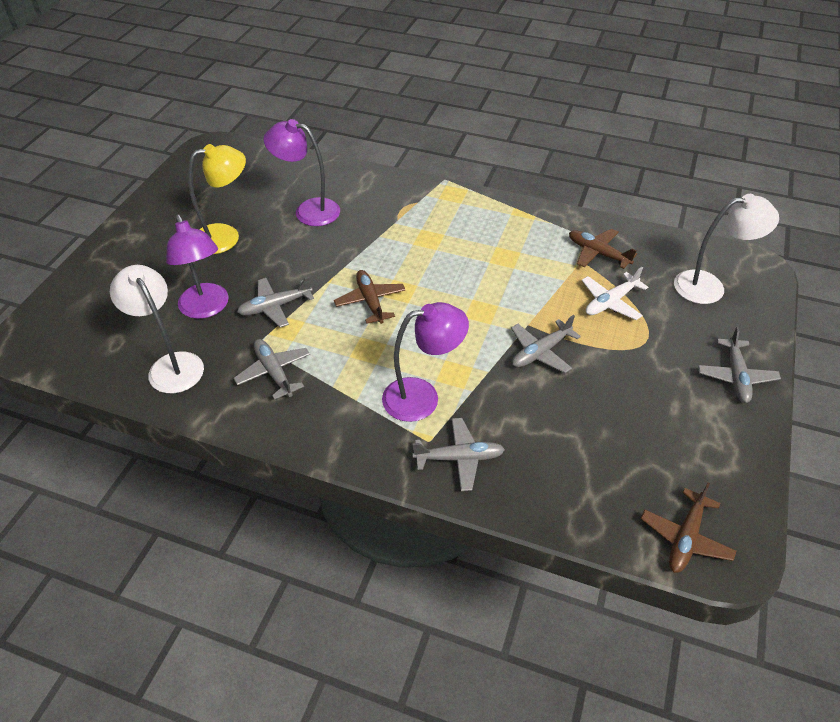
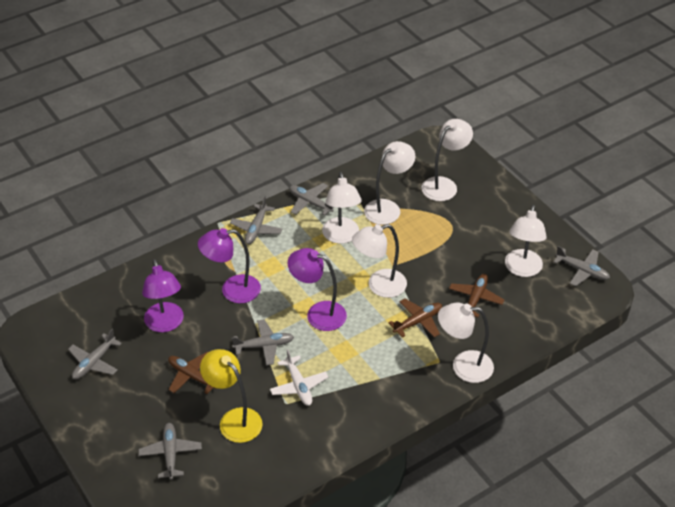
grey plane: 5 -> 6
white lamp: 2 -> 6

